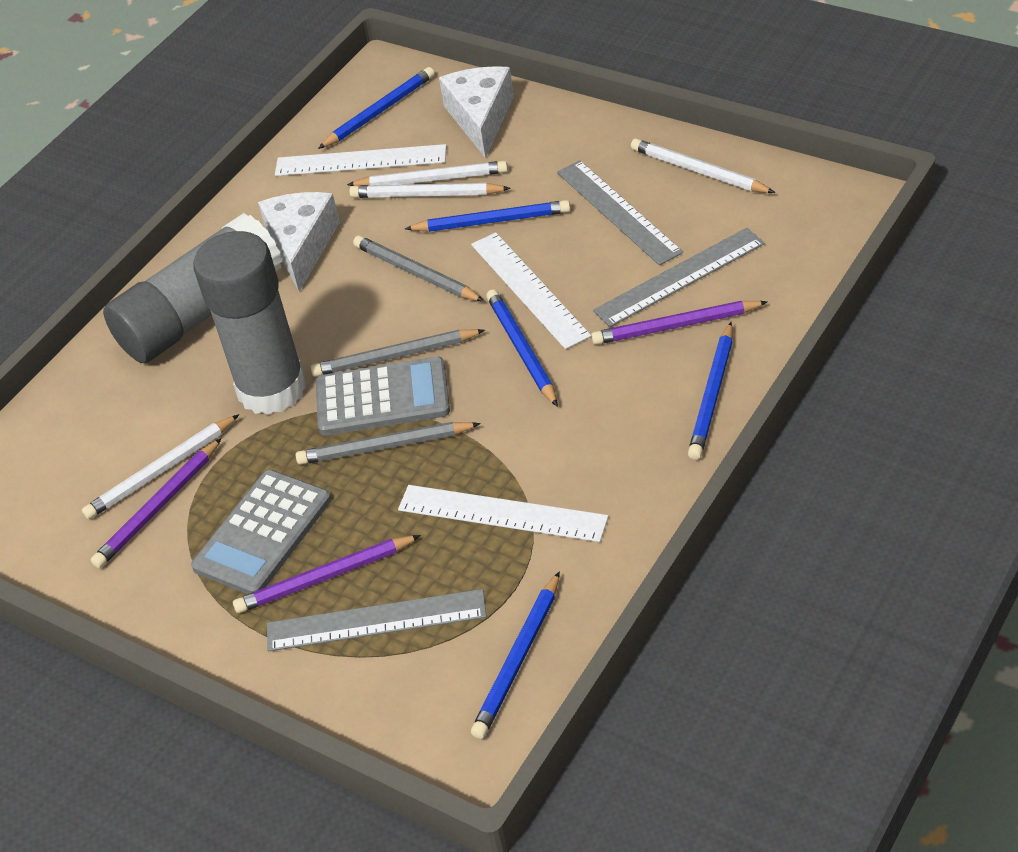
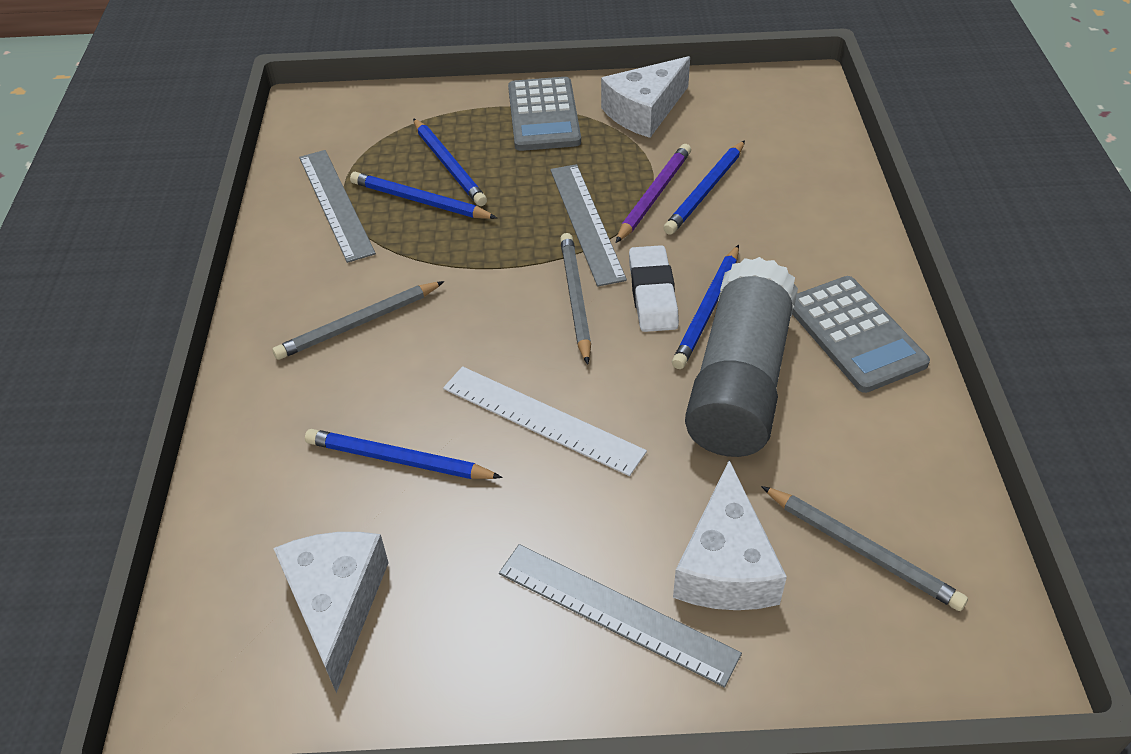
grey glue stick: 2 -> 1
purple pencil: 3 -> 1
white cheese: 2 -> 3
white eraser: 0 -> 1
white pencil: 4 -> 0
white ruler: 3 -> 1

